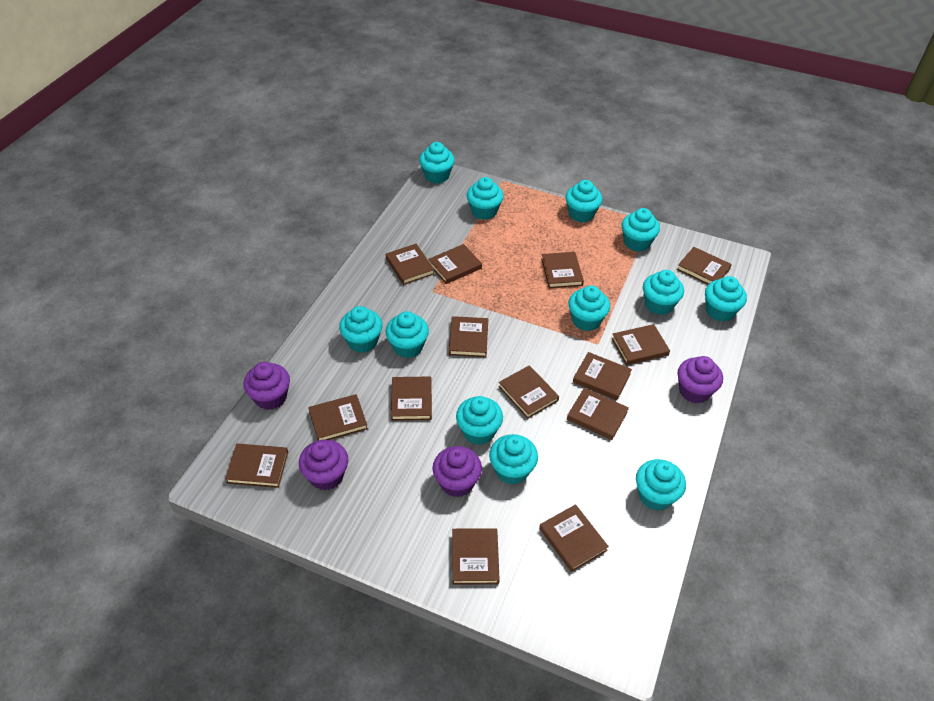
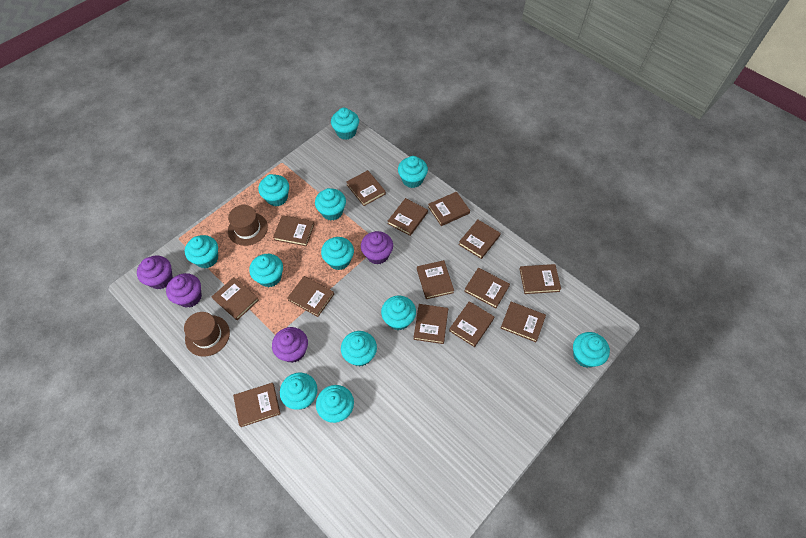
brown hat: 0 -> 2

